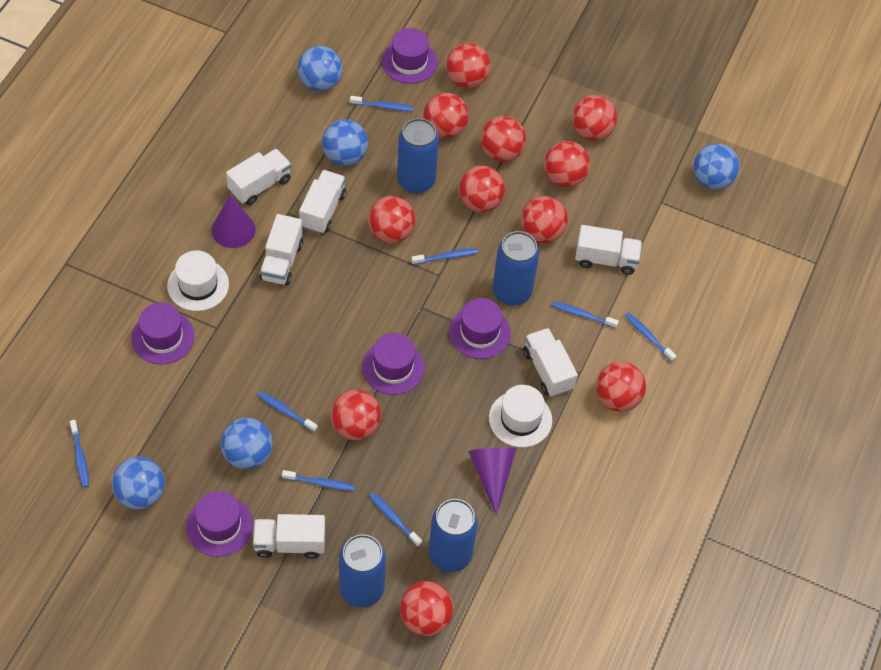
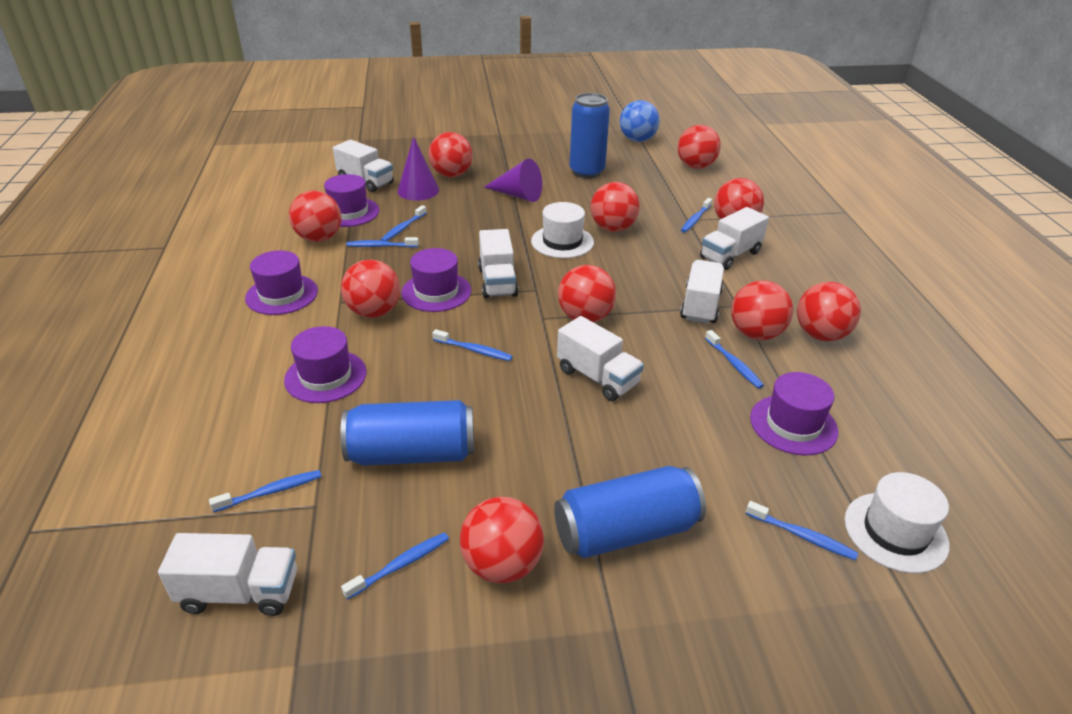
blue ball: 5 -> 1
blue can: 4 -> 3
red ball: 11 -> 10

